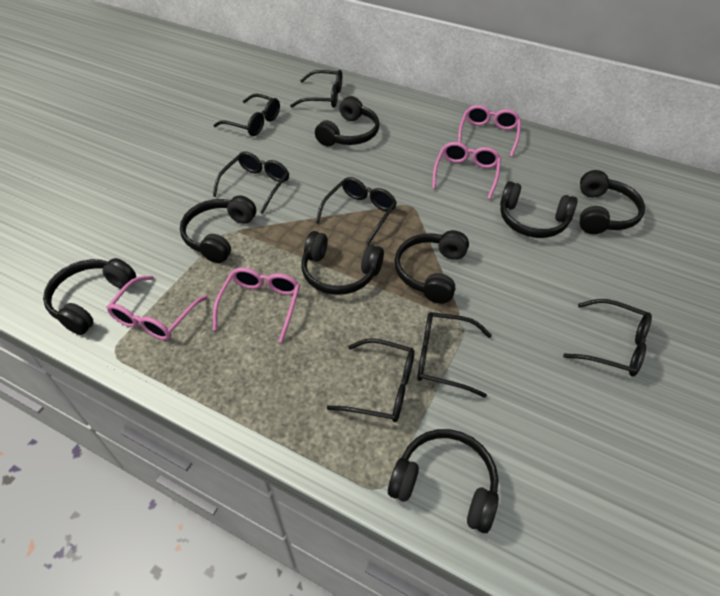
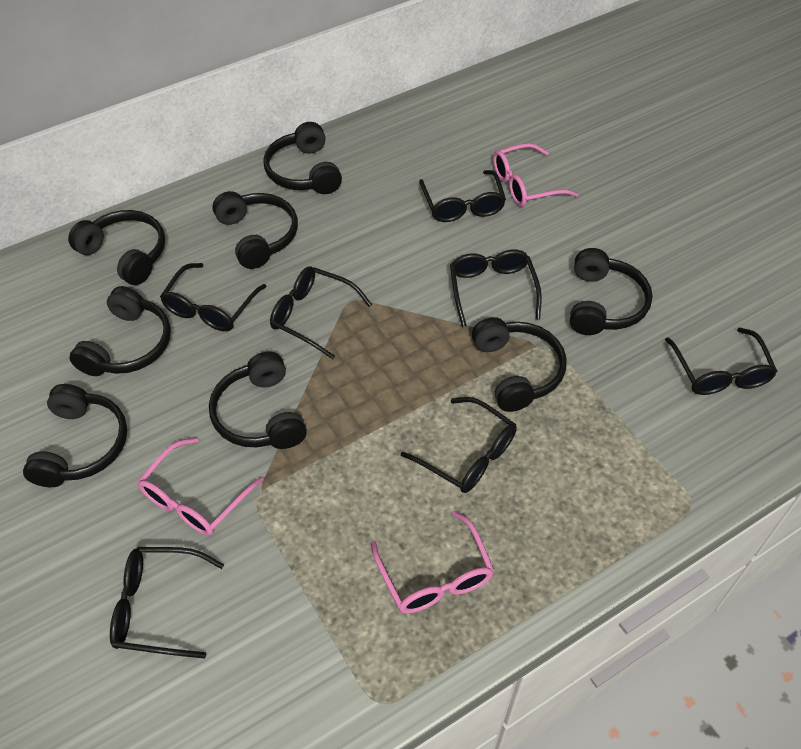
pink glasses: 4 -> 3

